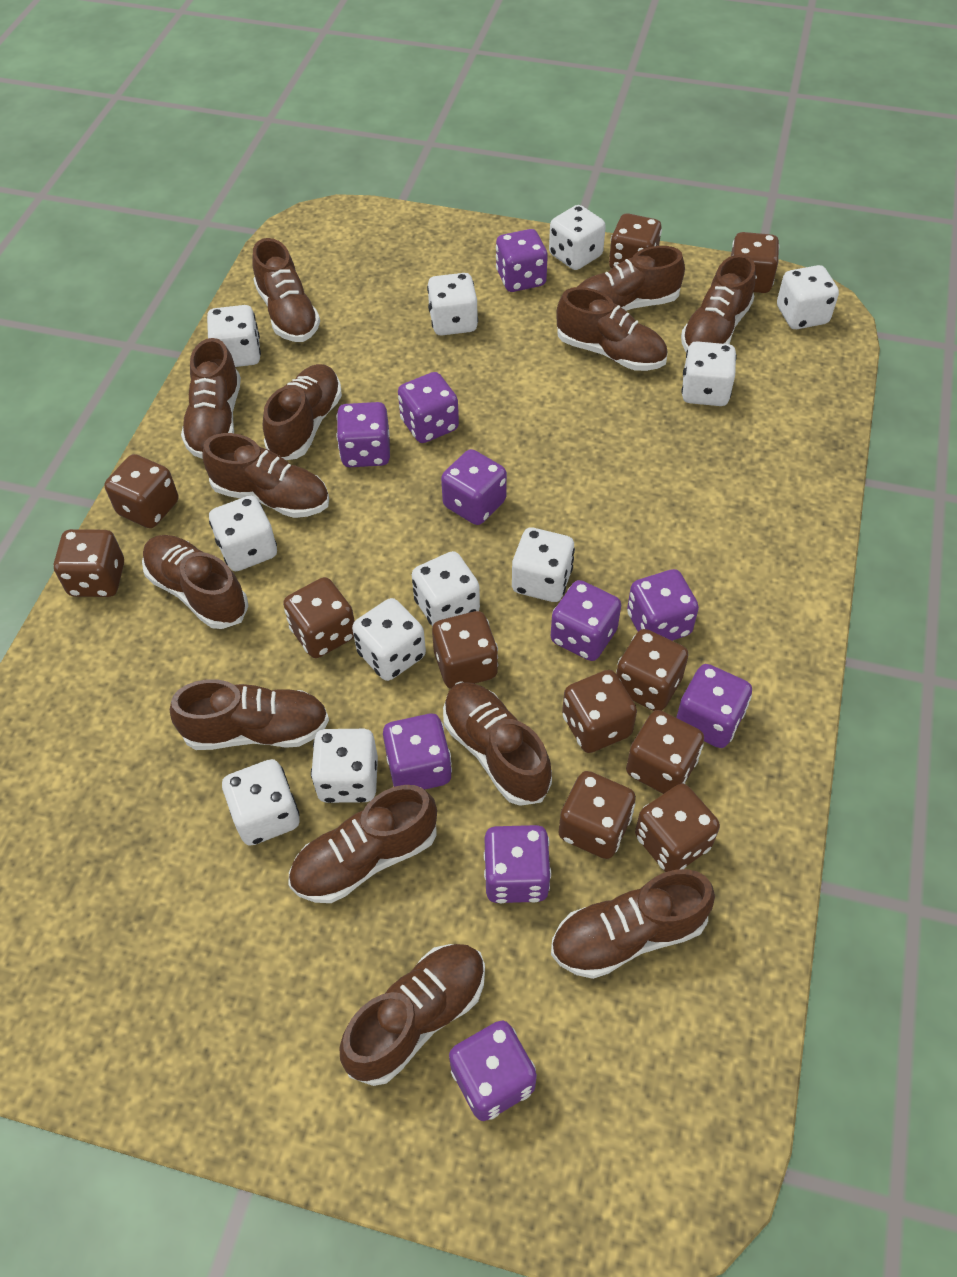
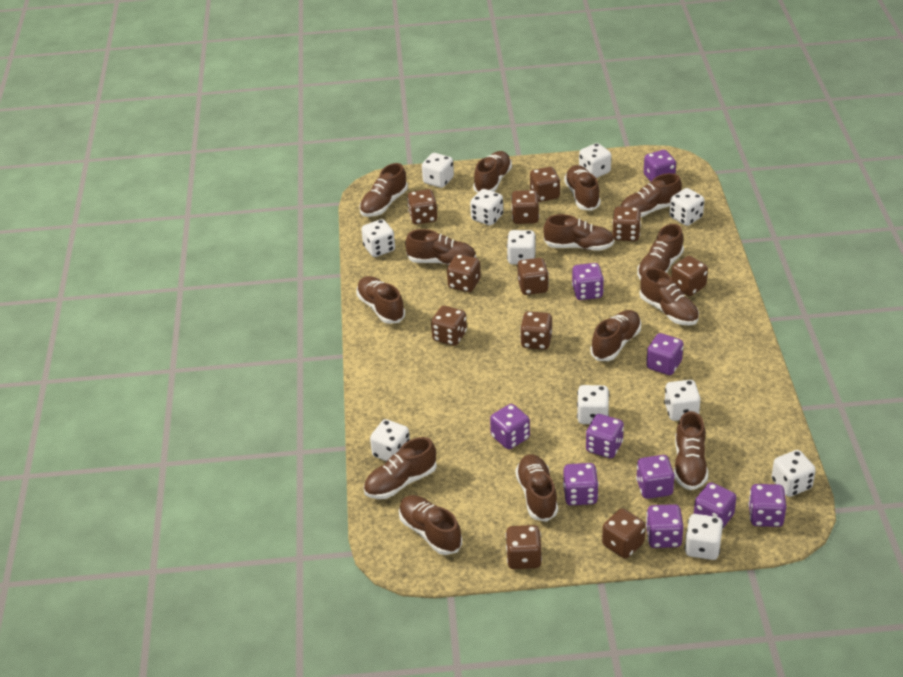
brown shoe: 13 -> 14

